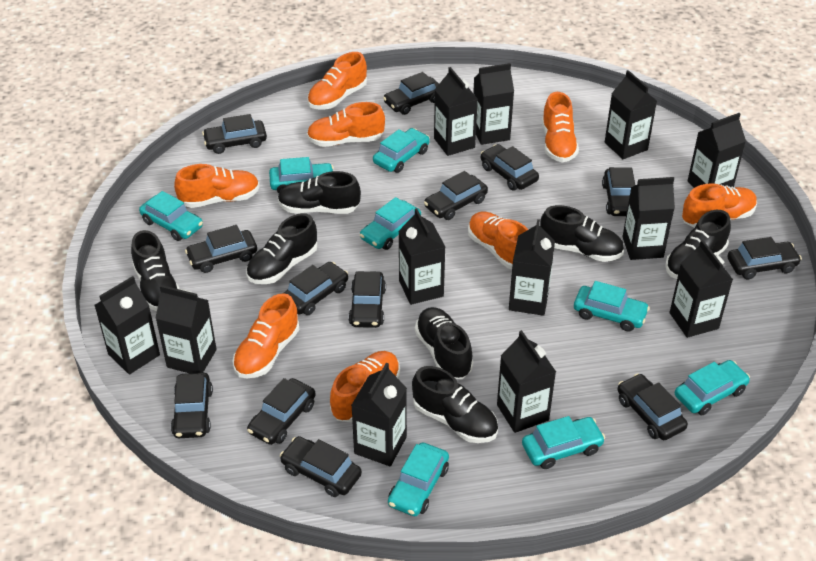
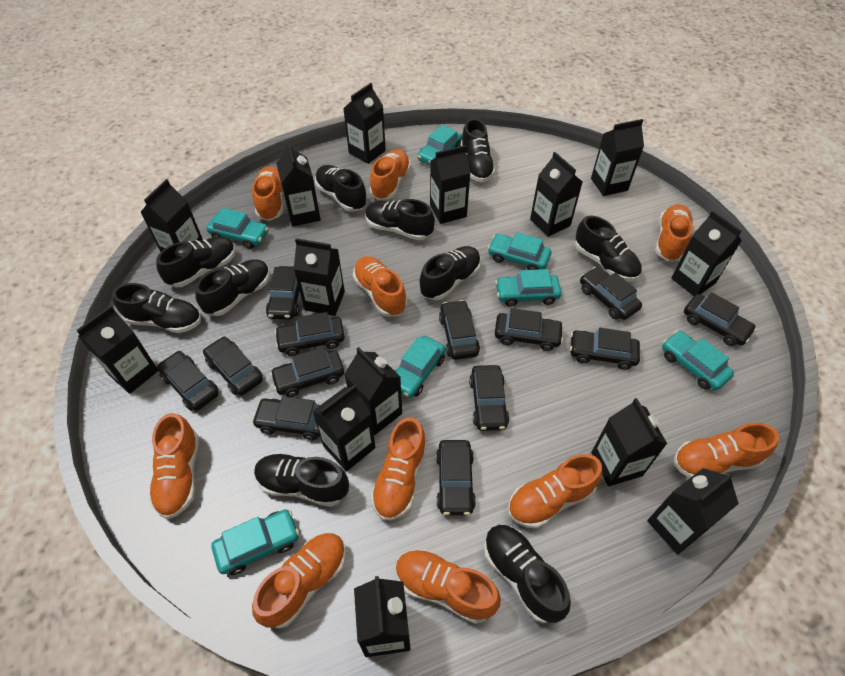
black carton: 12 -> 14
black shoe: 7 -> 10
orange shoe: 8 -> 10
turquoise car: 8 -> 7

